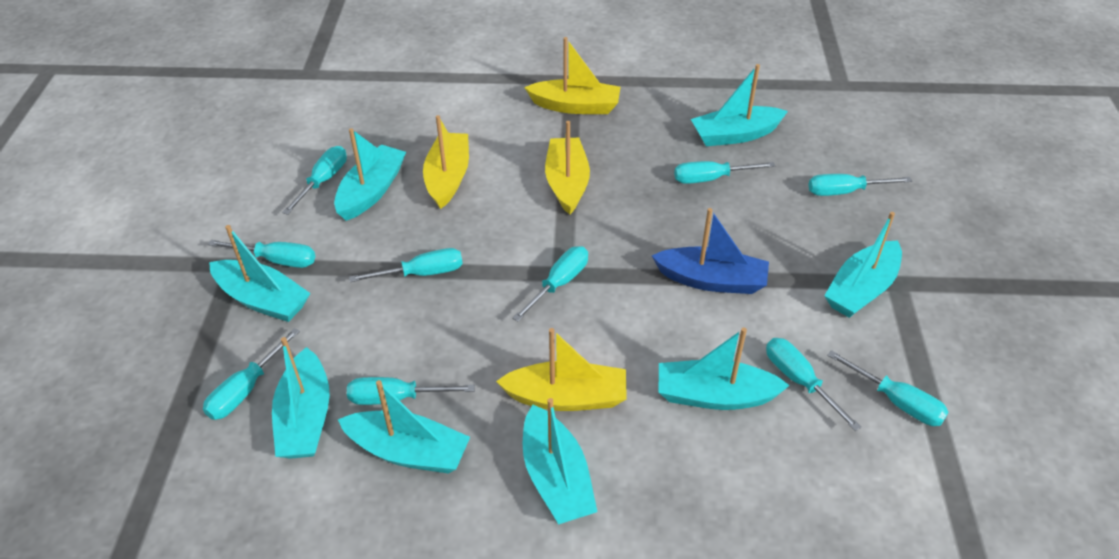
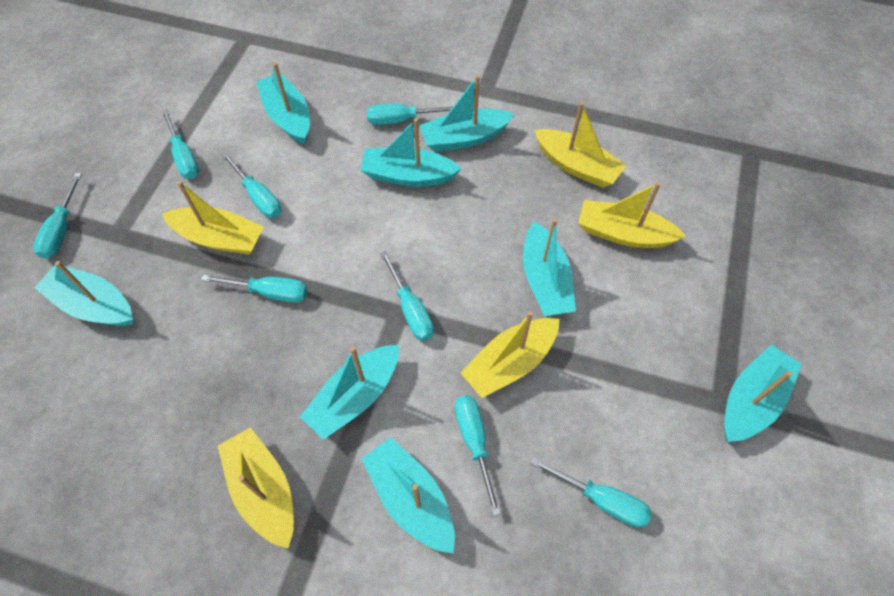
blue boat: 1 -> 0
turquoise screwdriver: 10 -> 8
yellow boat: 4 -> 5

